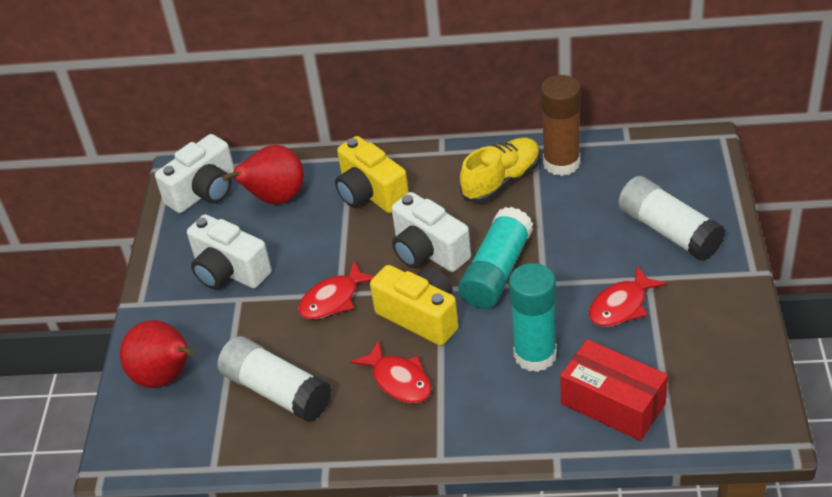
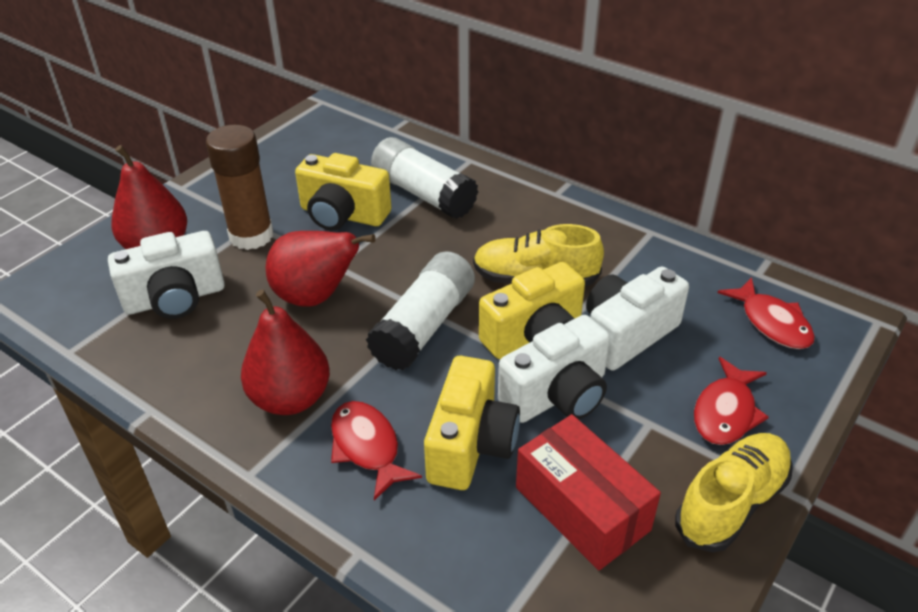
red pear: 2 -> 3
turquoise glue stick: 2 -> 0
yellow camera: 2 -> 3
yellow shoe: 1 -> 2

